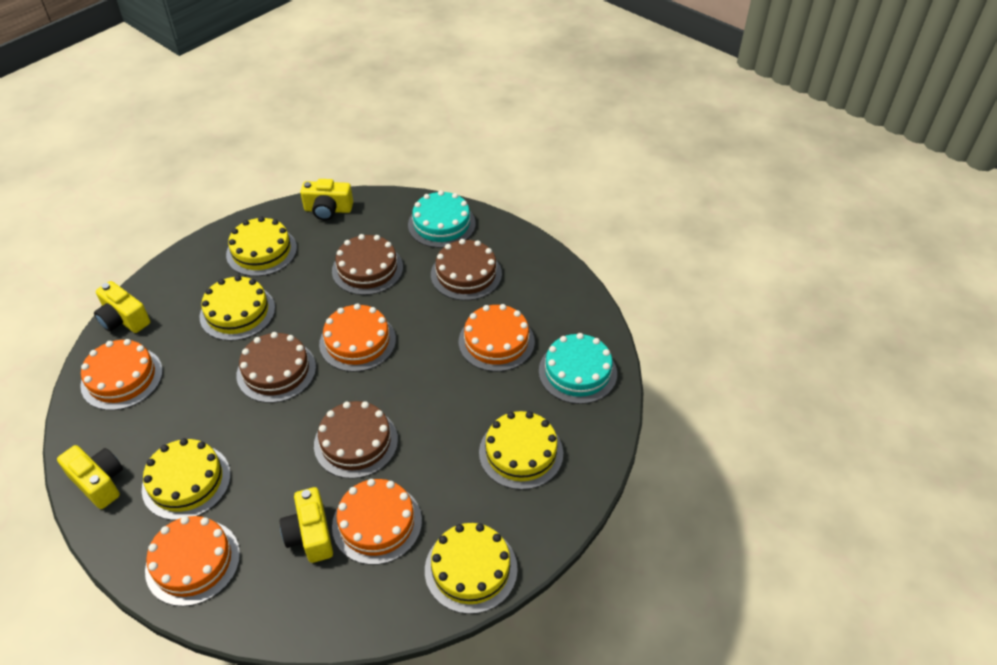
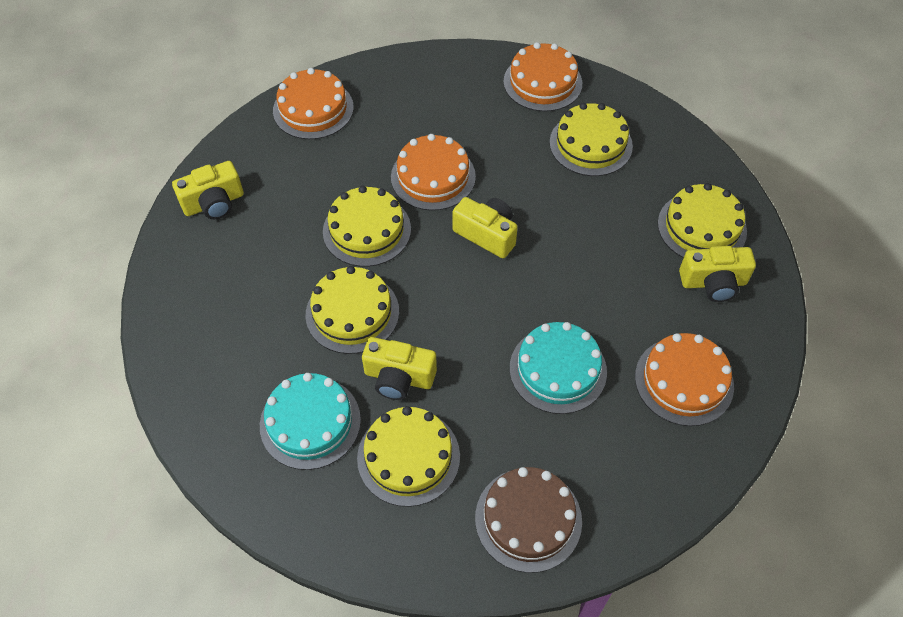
brown cake: 4 -> 1
orange cake: 5 -> 4

